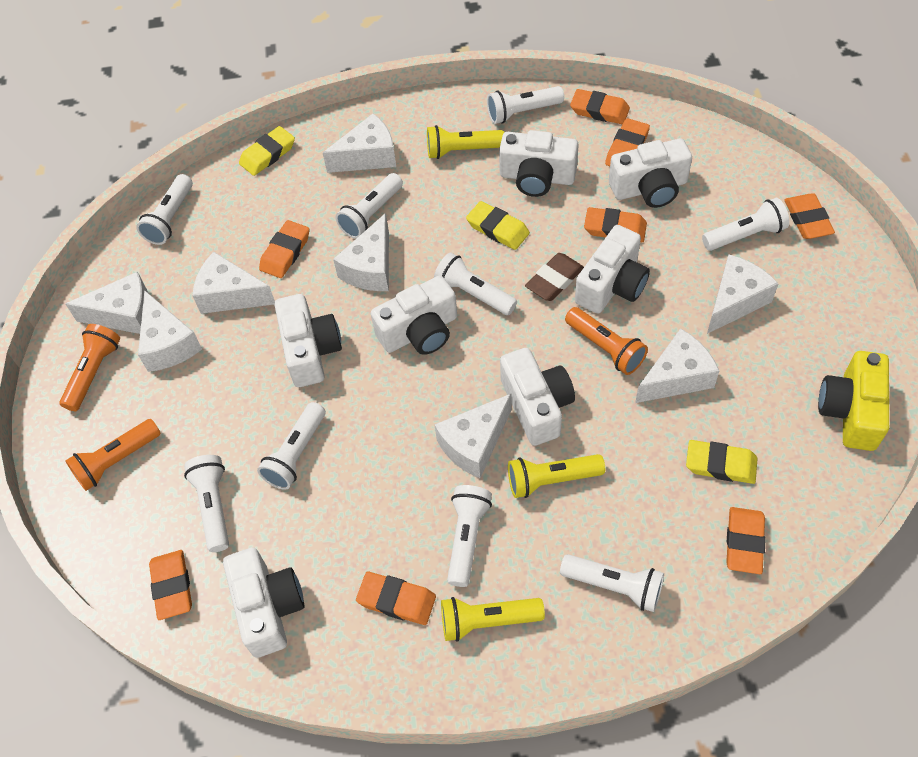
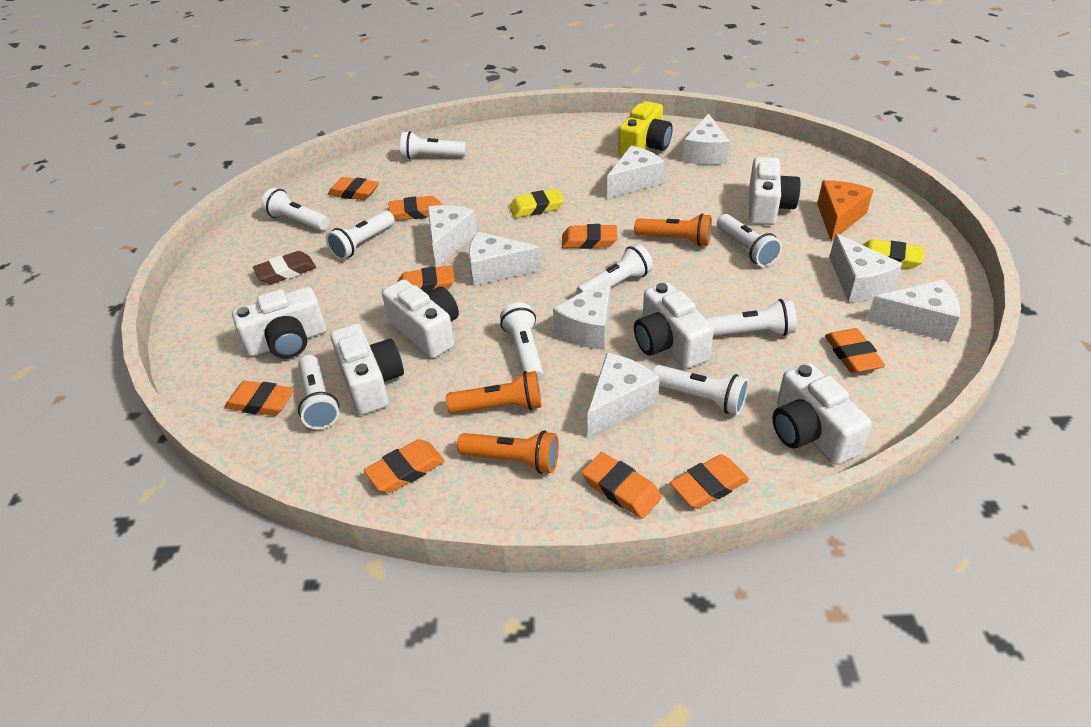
orange cheese: 0 -> 1
orange eraser: 8 -> 9
white camera: 7 -> 6
yellow eraser: 3 -> 2
yellow flashlight: 3 -> 0

